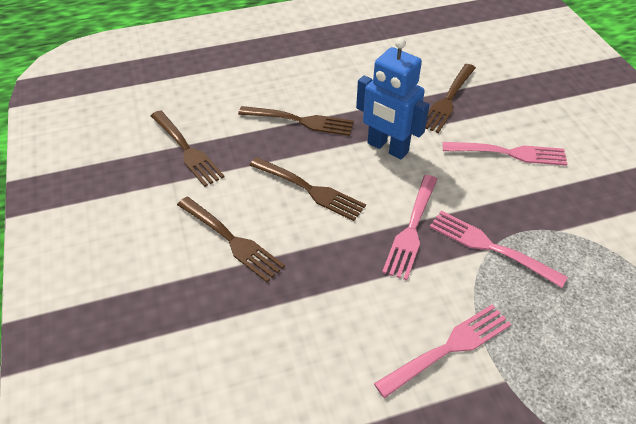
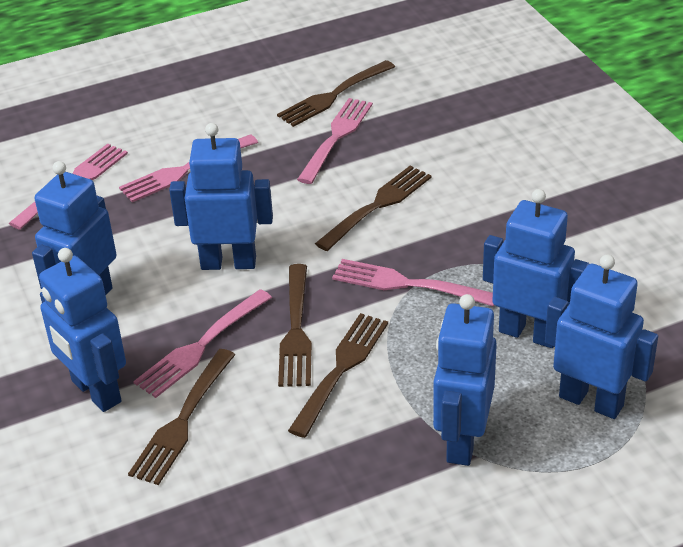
blue robot: 1 -> 6
pink fork: 4 -> 5

